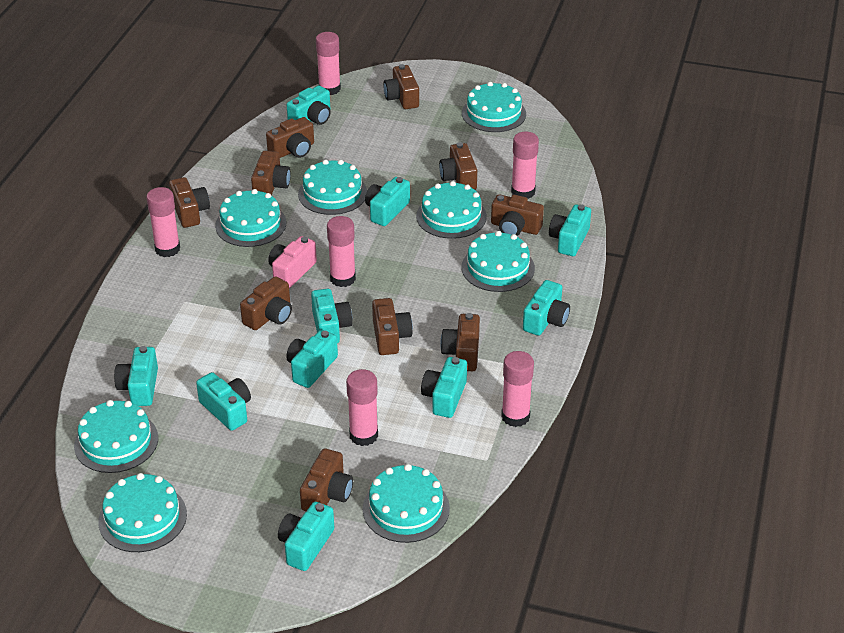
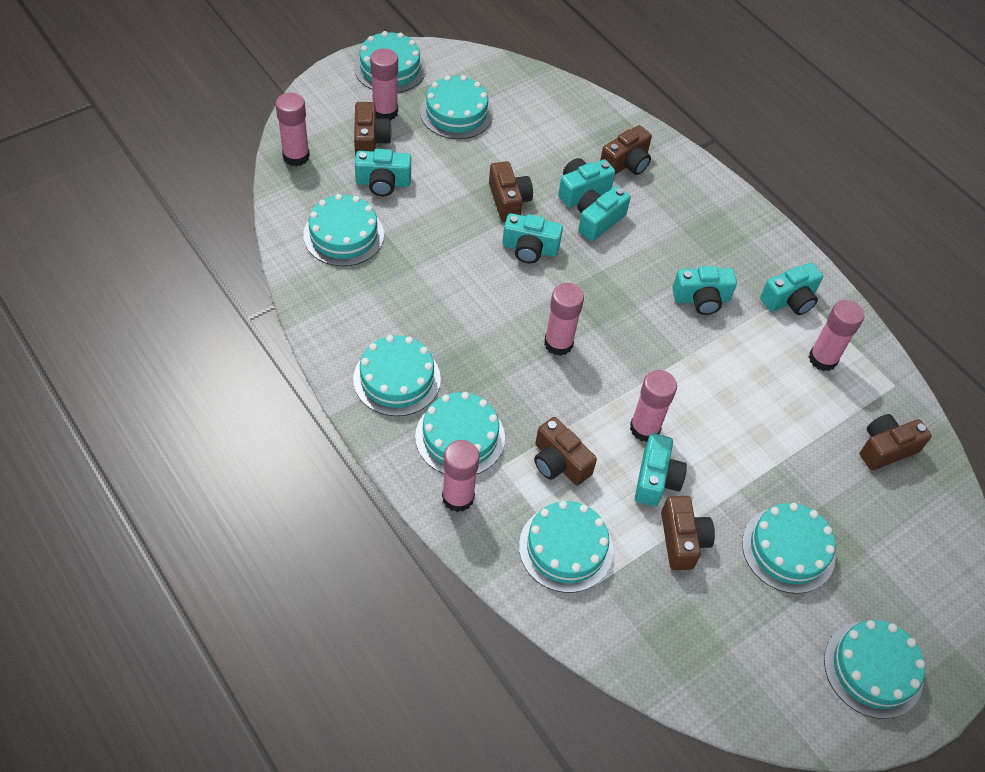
brown camera: 10 -> 6
pink camera: 1 -> 0
turquoise camera: 10 -> 7

